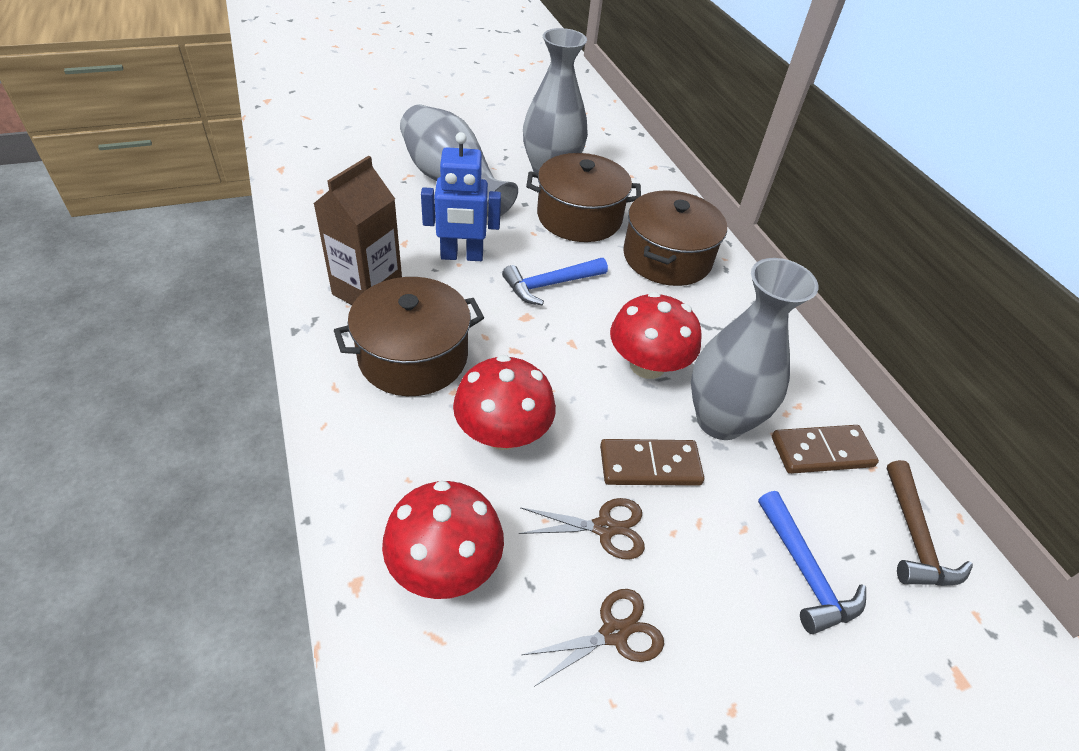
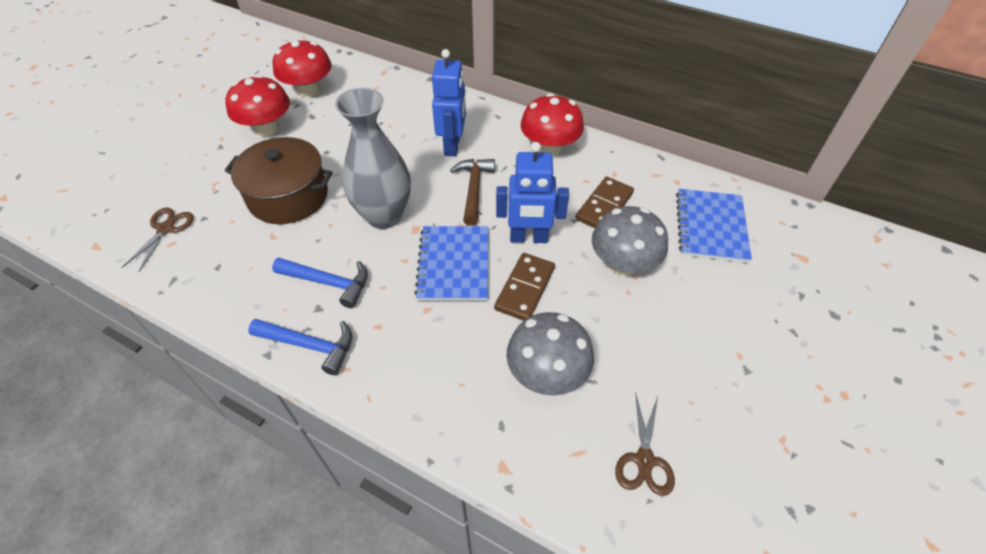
blue notebook: 0 -> 2
blue robot: 1 -> 2
brown carton: 1 -> 0
brown pot: 3 -> 1
grey mushroom: 0 -> 2
grey vase: 3 -> 1

